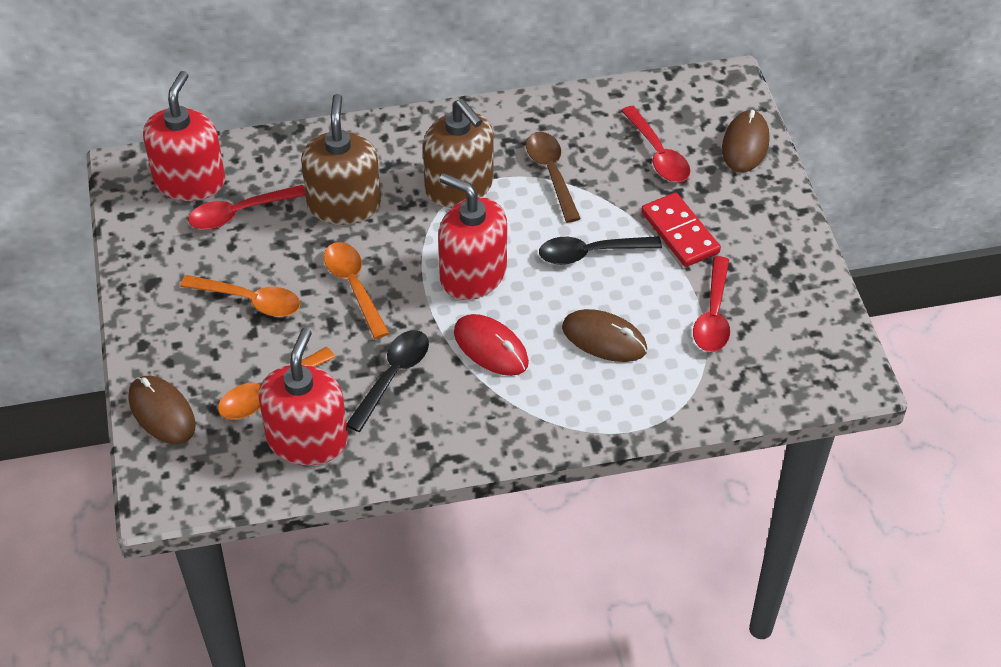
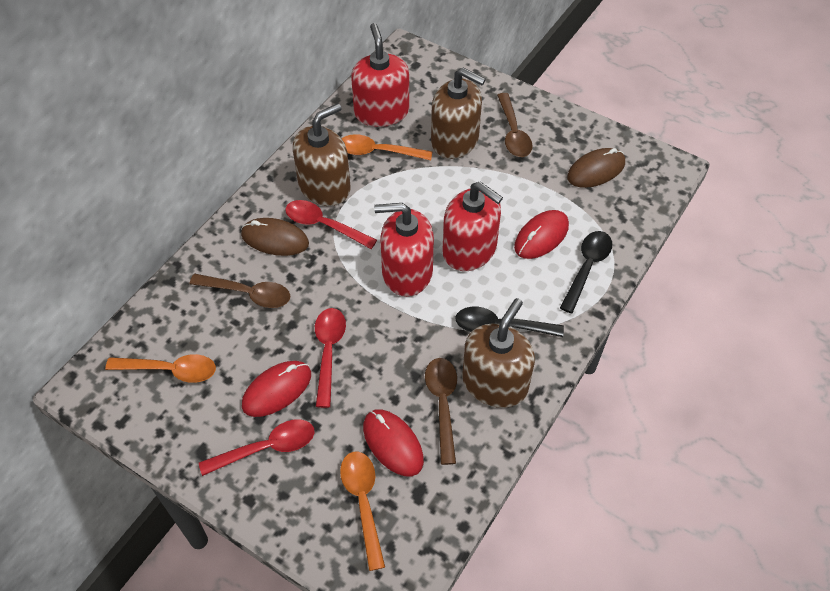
brown mouse: 3 -> 2
brown soap dispenser: 2 -> 3
brown spoon: 1 -> 3
red domino: 1 -> 0
red mouse: 1 -> 3

